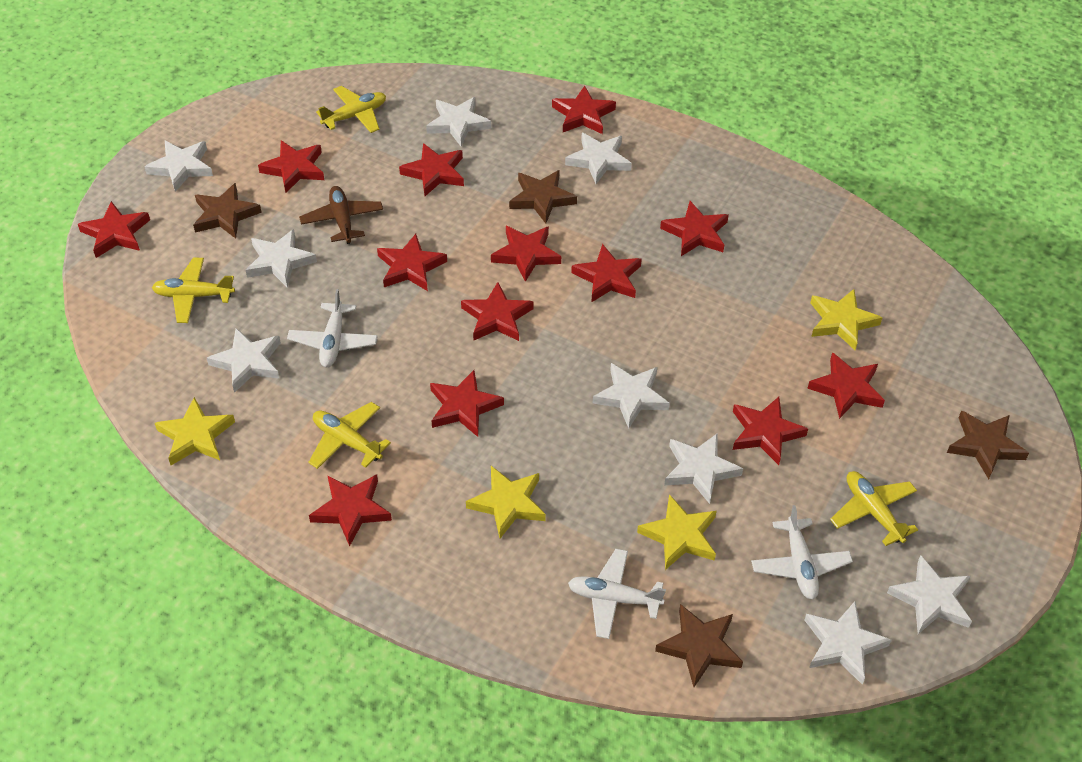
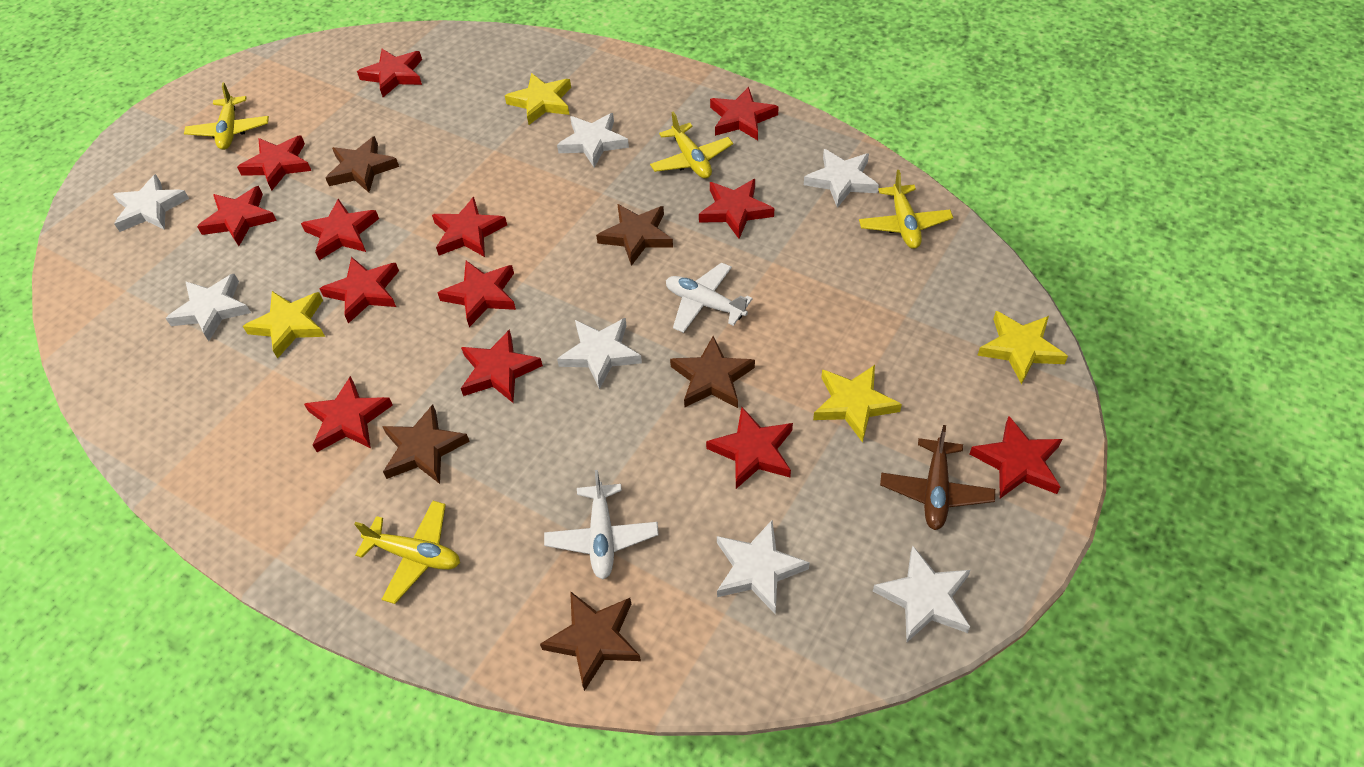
brown star: 4 -> 5
white plane: 3 -> 2
white star: 9 -> 7

